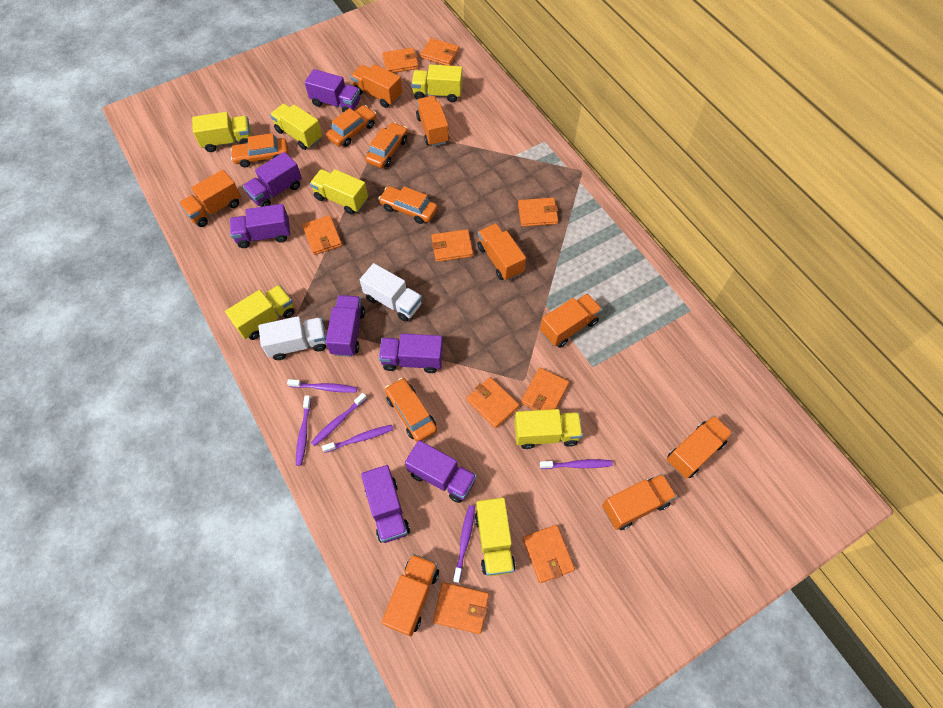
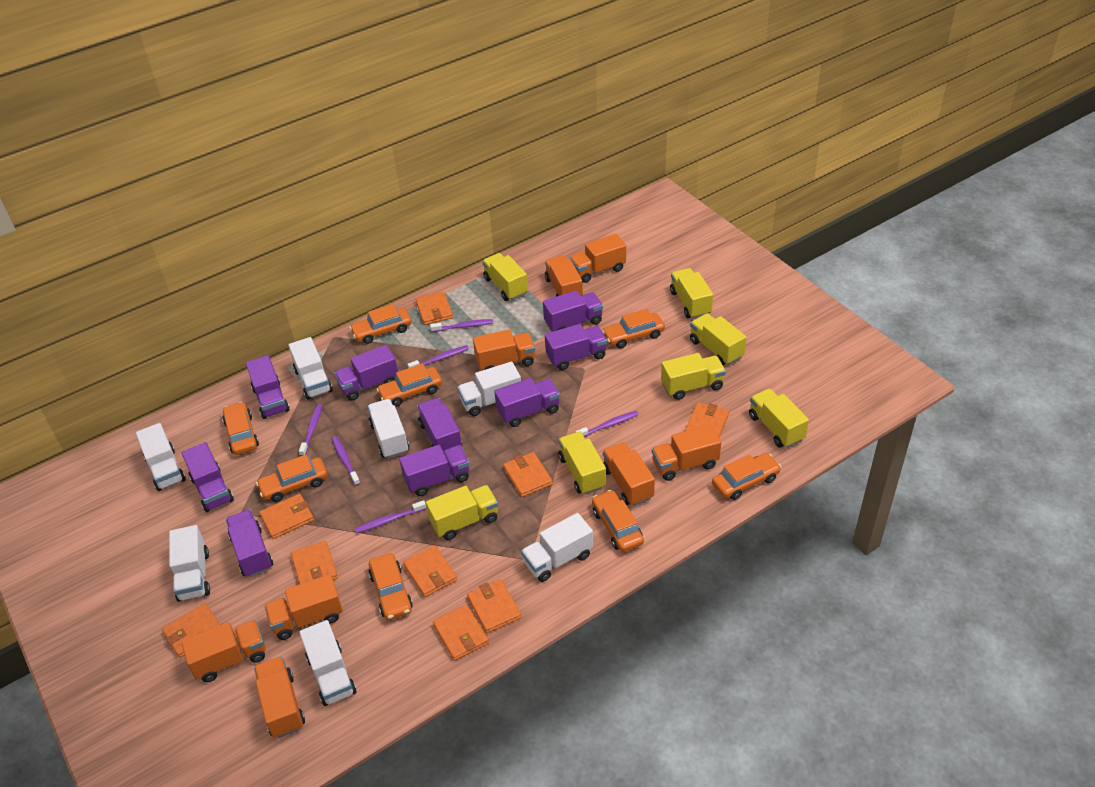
orange car: 5 -> 8
purple truck: 7 -> 9
white truck: 2 -> 7

